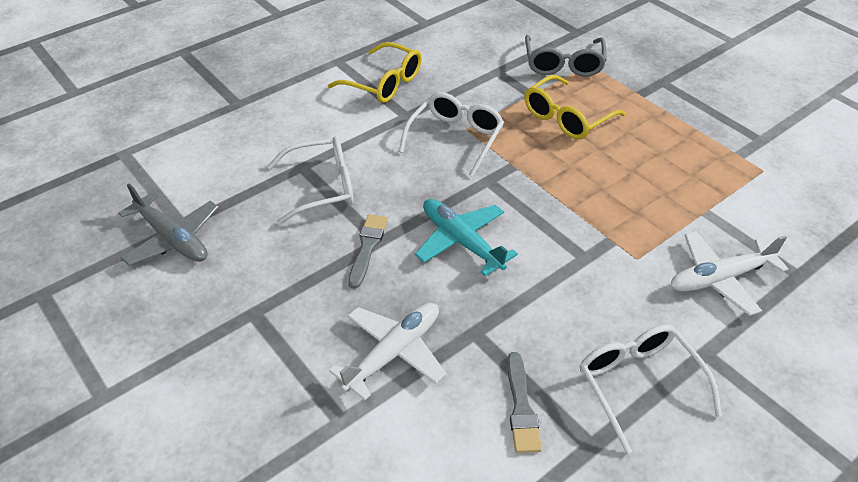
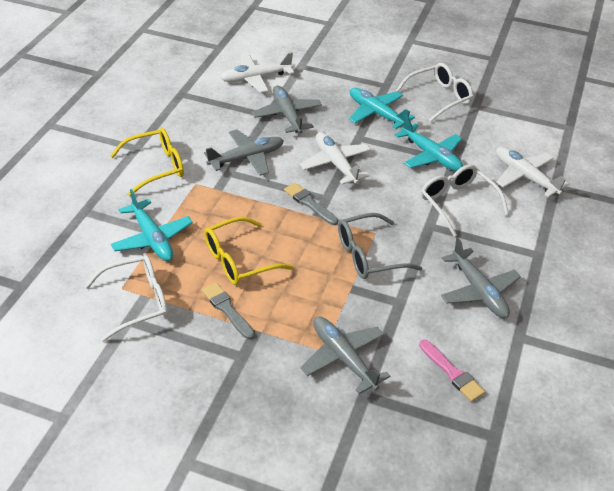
grey plane: 1 -> 4
pink brush: 0 -> 1
turquoise plane: 1 -> 3
white plane: 2 -> 3

